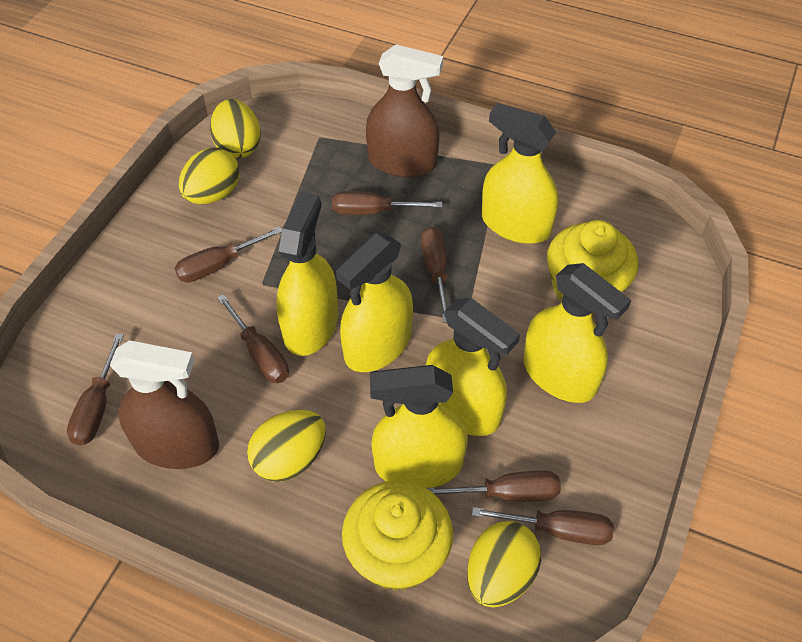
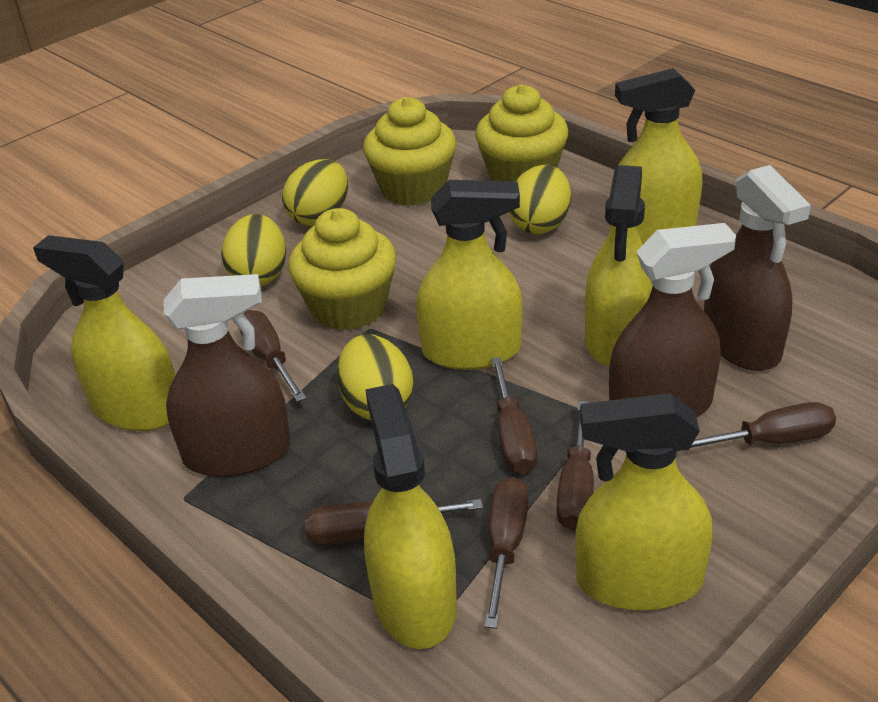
brown screwdriver: 7 -> 6
brown spray bottle: 2 -> 3
yellow cupcake: 2 -> 3

